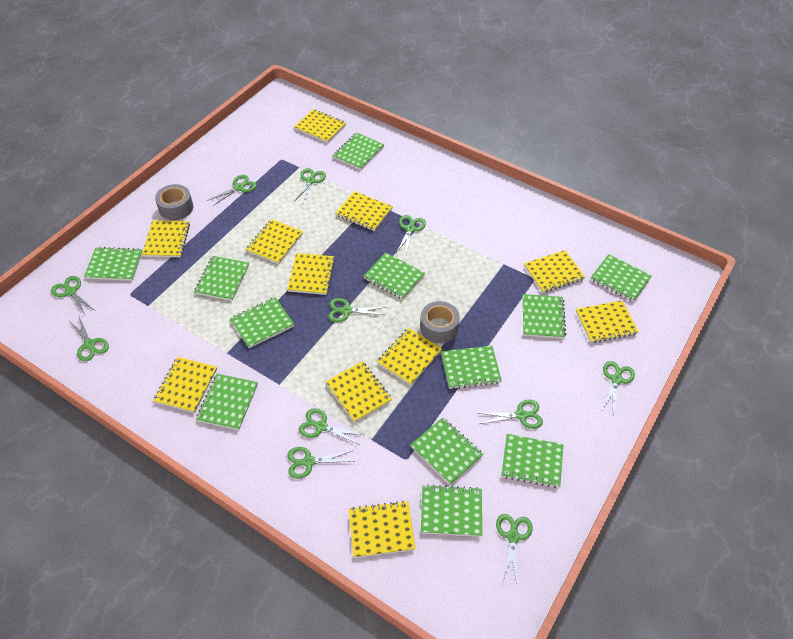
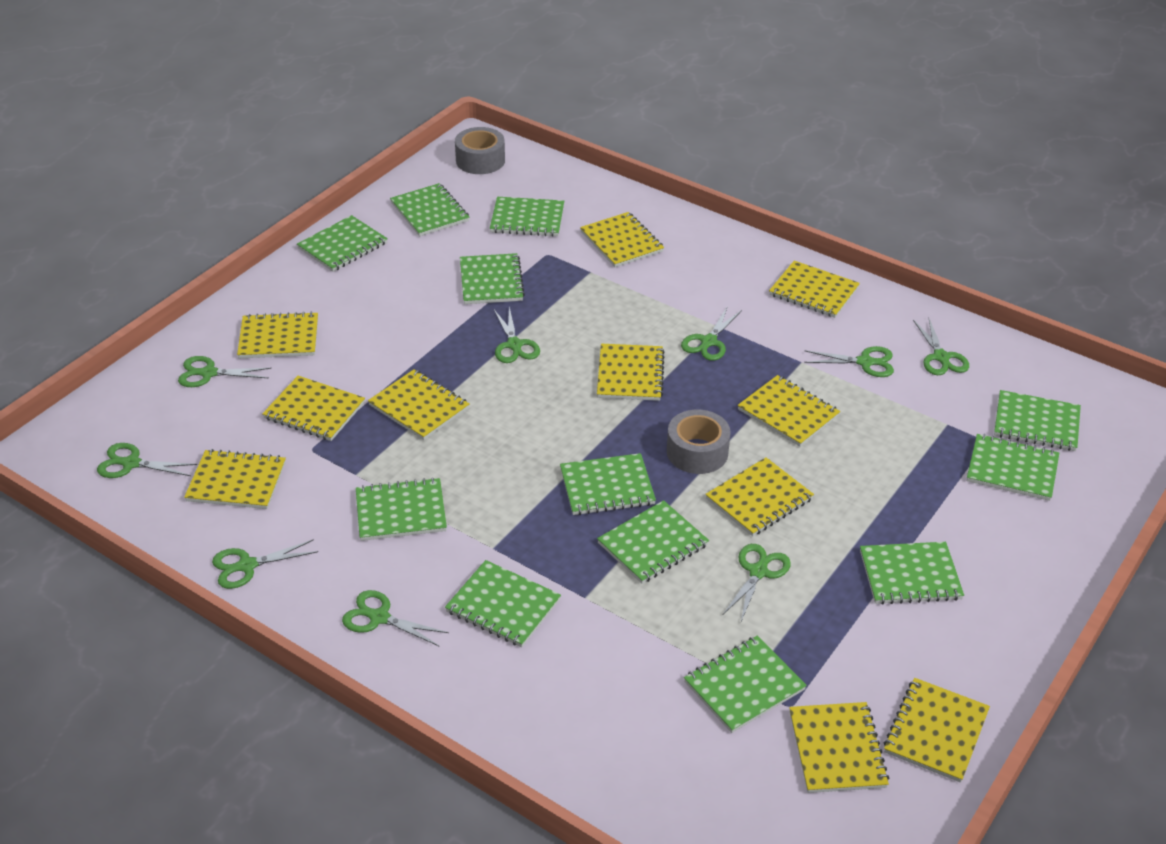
green scissors: 11 -> 9

